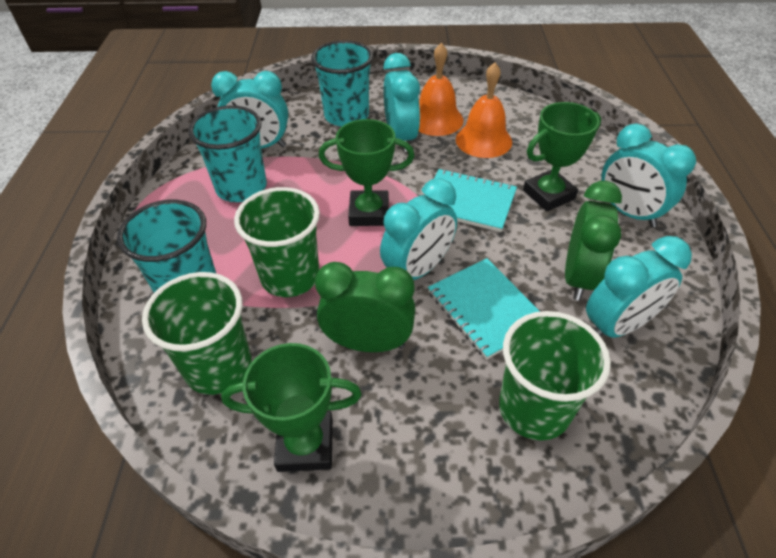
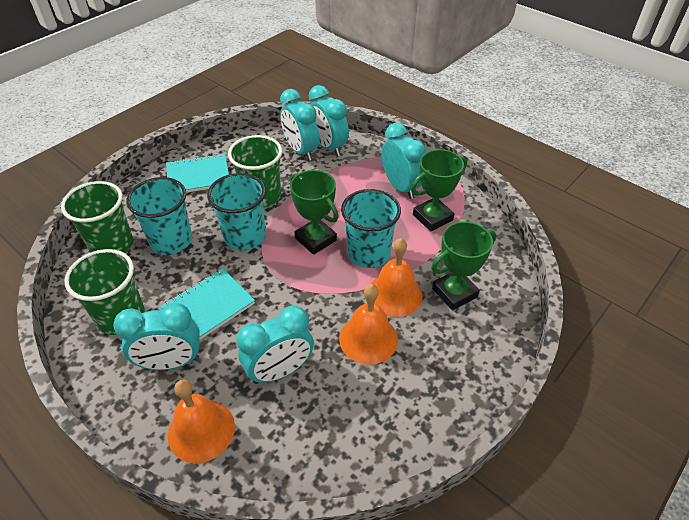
green clock: 2 -> 0
orange bell: 2 -> 3

